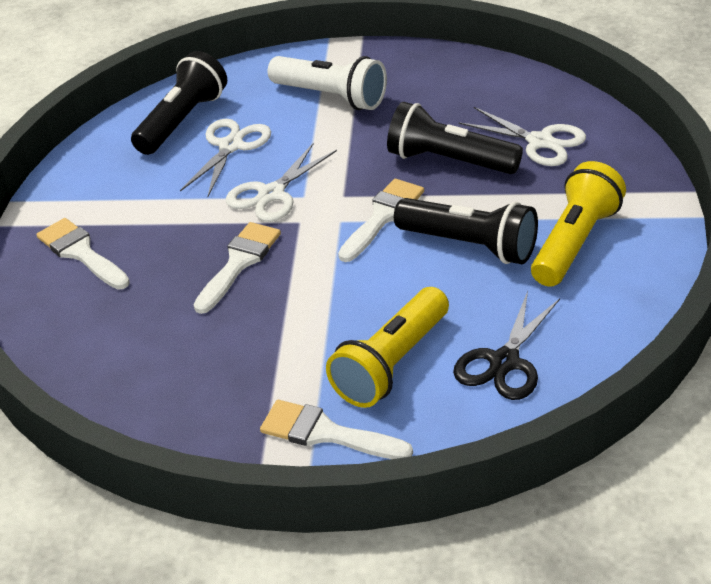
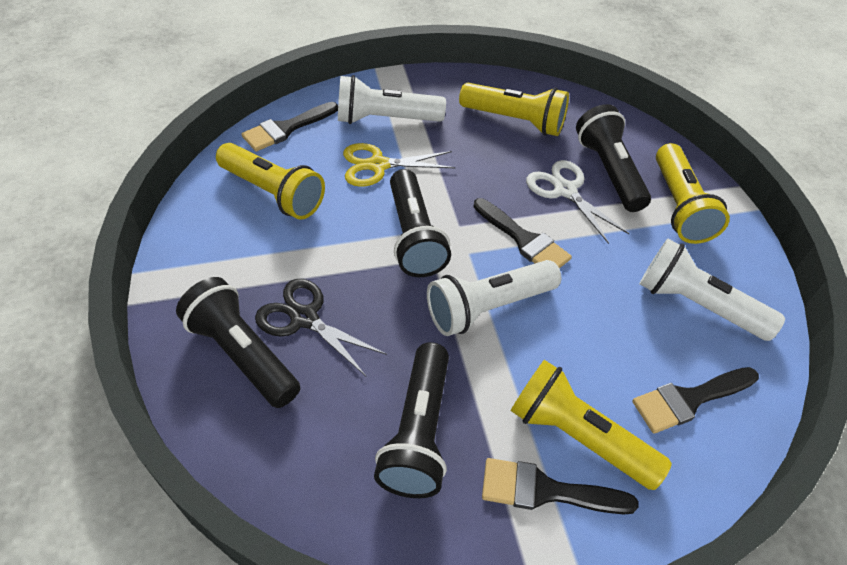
black brush: 0 -> 4
black flashlight: 3 -> 4
white brush: 4 -> 0
white flashlight: 1 -> 3
white scissors: 3 -> 1
yellow flashlight: 2 -> 4
yellow scissors: 0 -> 1

